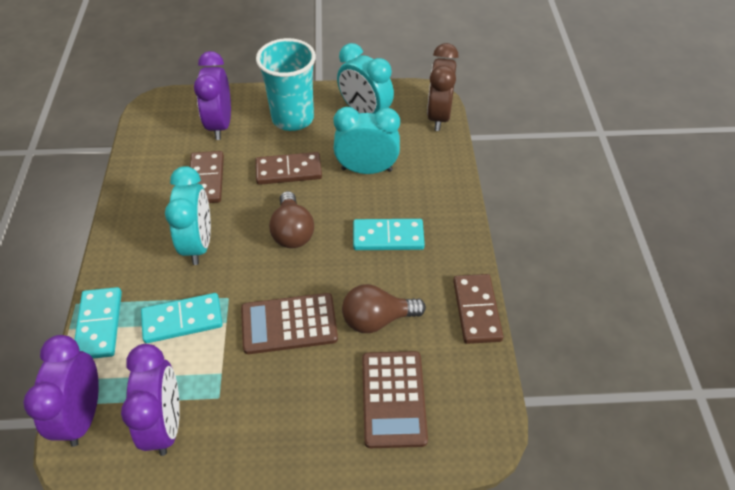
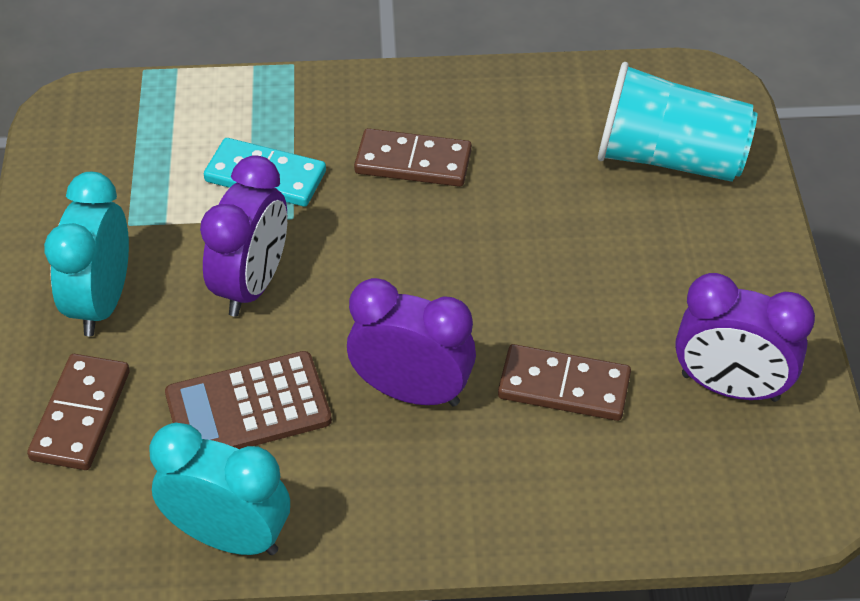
brown calculator: 2 -> 1
brown clock: 1 -> 0
brown light bulb: 2 -> 0
turquoise clock: 3 -> 2
turquoise domino: 3 -> 1

